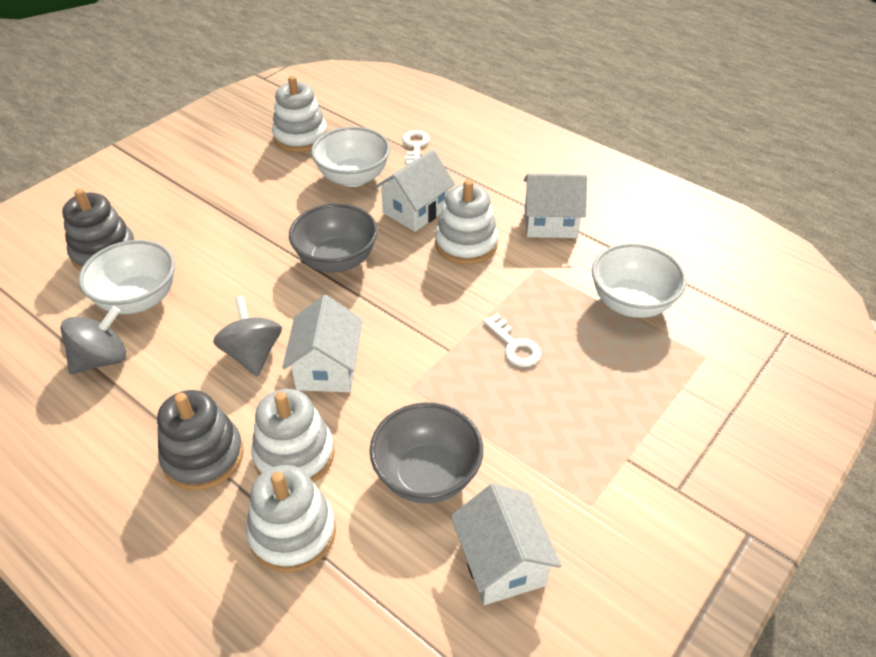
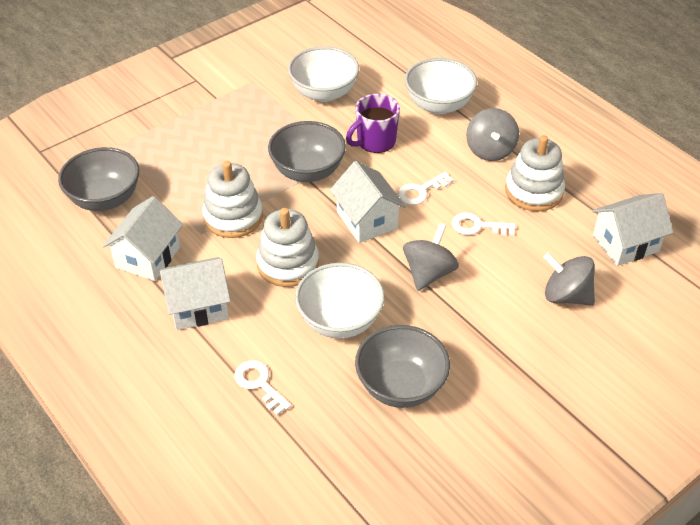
grey bowl: 2 -> 3
grey spinning top: 2 -> 3
grey stacking toy: 2 -> 0
purple mug: 0 -> 1
white key: 2 -> 3
white stacking toy: 4 -> 3

